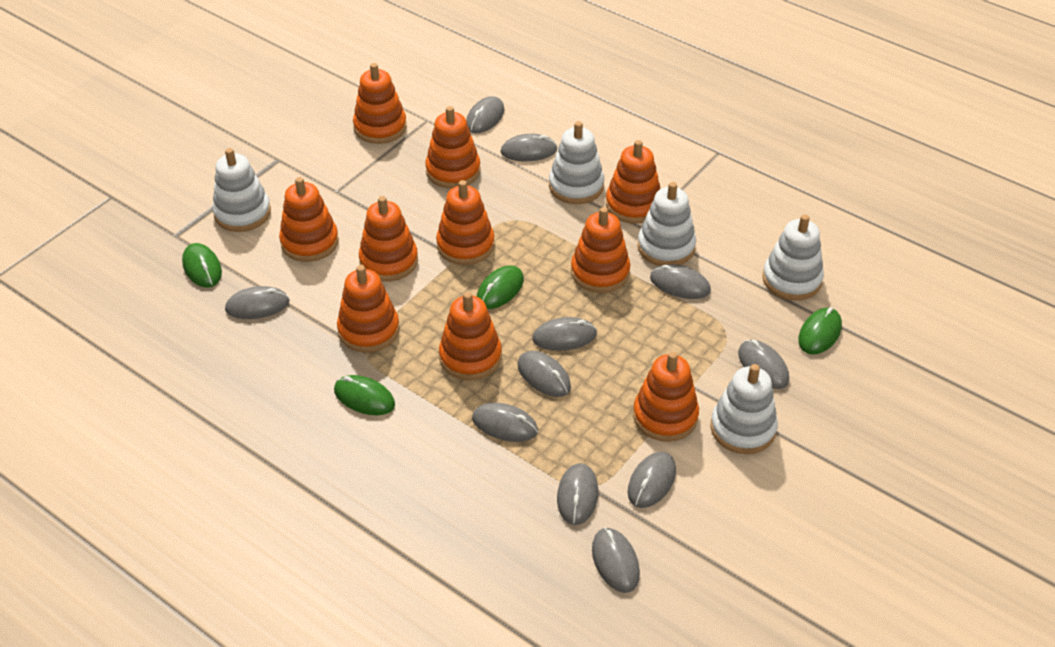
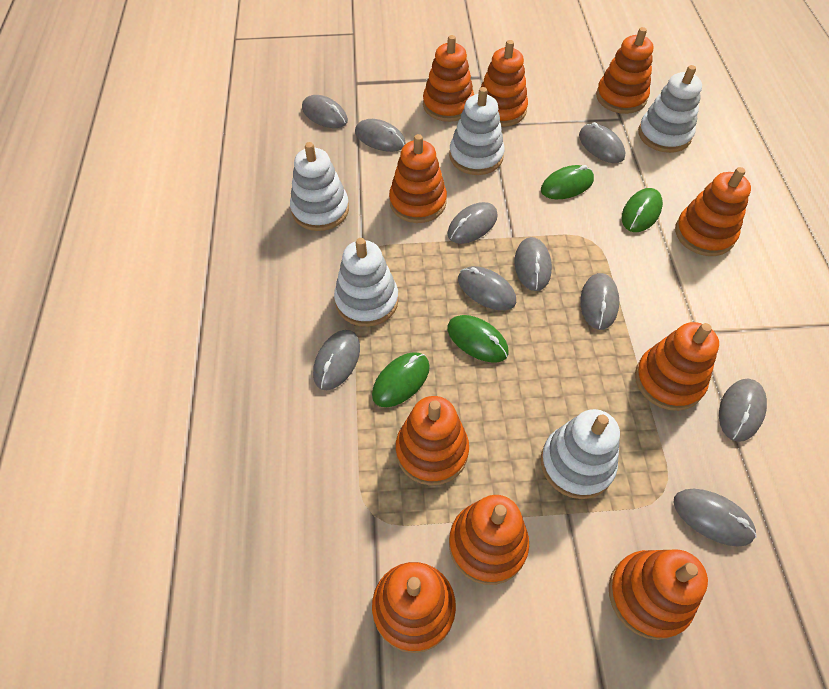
grey mouse: 11 -> 10

